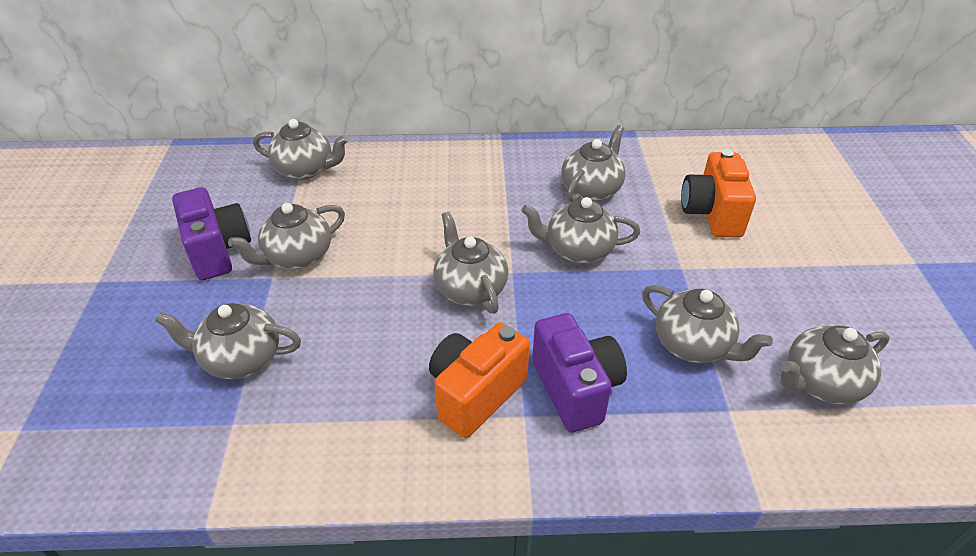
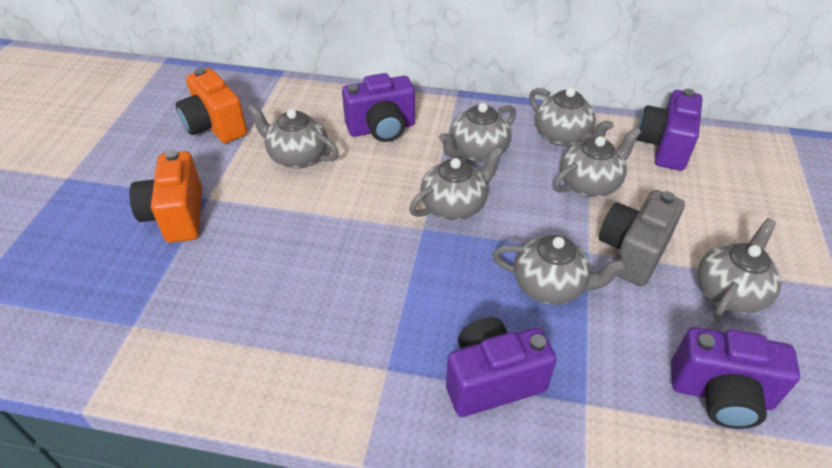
grey camera: 0 -> 1
grey teapot: 8 -> 7
purple camera: 2 -> 4

